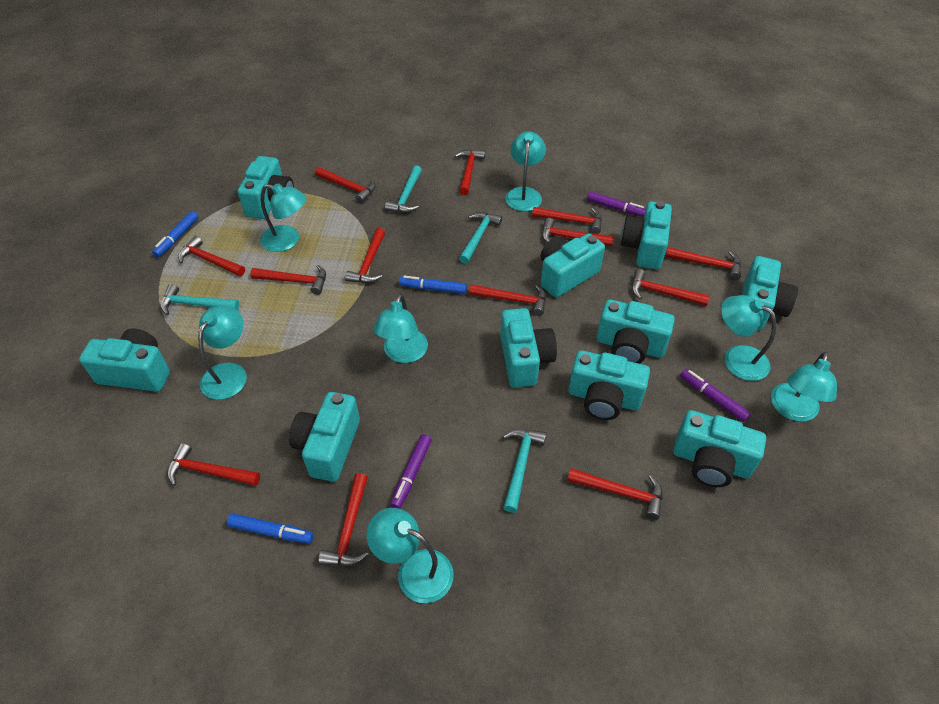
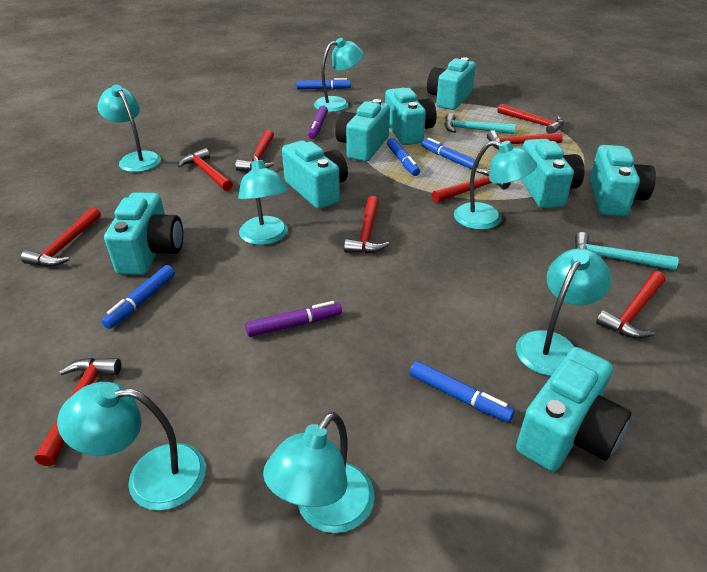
blue marker: 3 -> 5
purple marker: 3 -> 2
red hammer: 13 -> 9
turquoise camera: 10 -> 8
turquoise hammer: 4 -> 2

